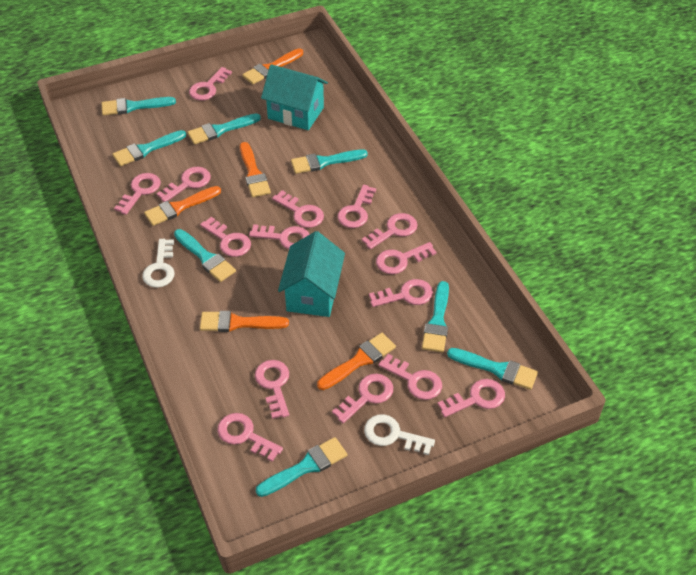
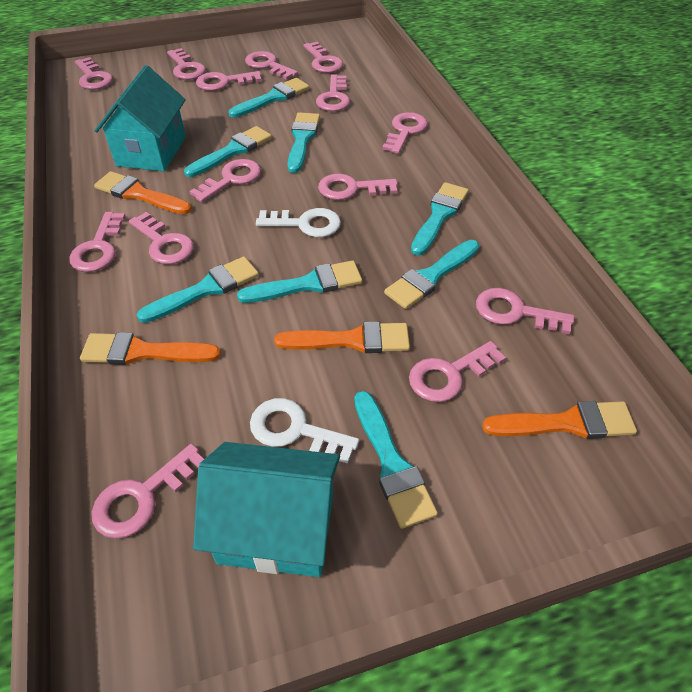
orange brush: 5 -> 4
pink key: 15 -> 14

